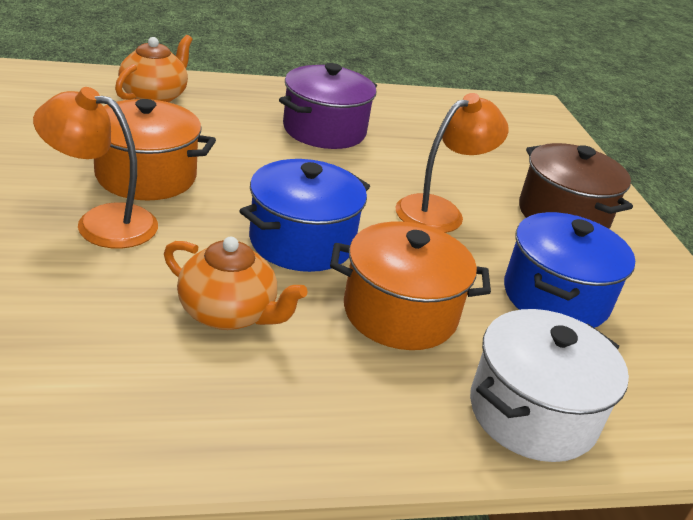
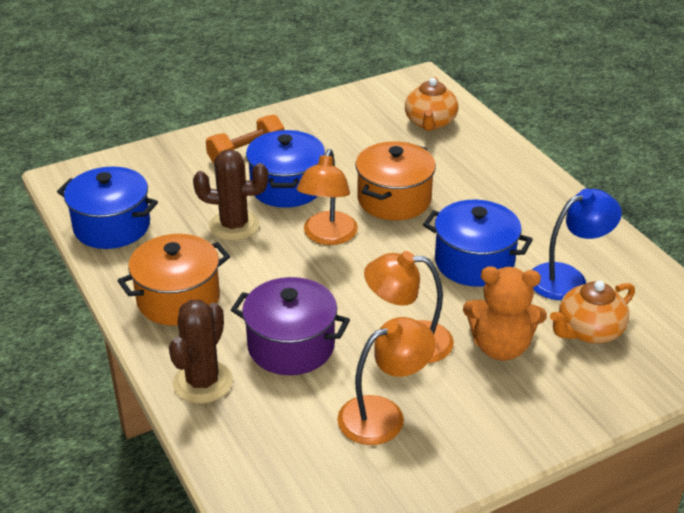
blue lamp: 0 -> 1
blue pot: 2 -> 3
brown cactus: 0 -> 2
brown pot: 1 -> 0
orange dumbbell: 0 -> 1
orange lamp: 2 -> 3
orange teddy bear: 0 -> 1
white pot: 1 -> 0

